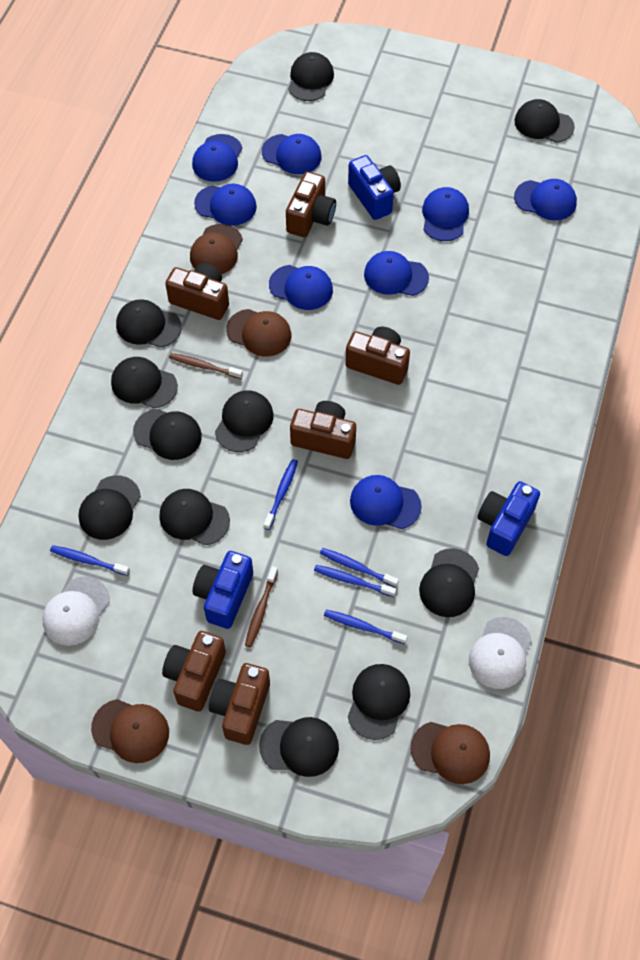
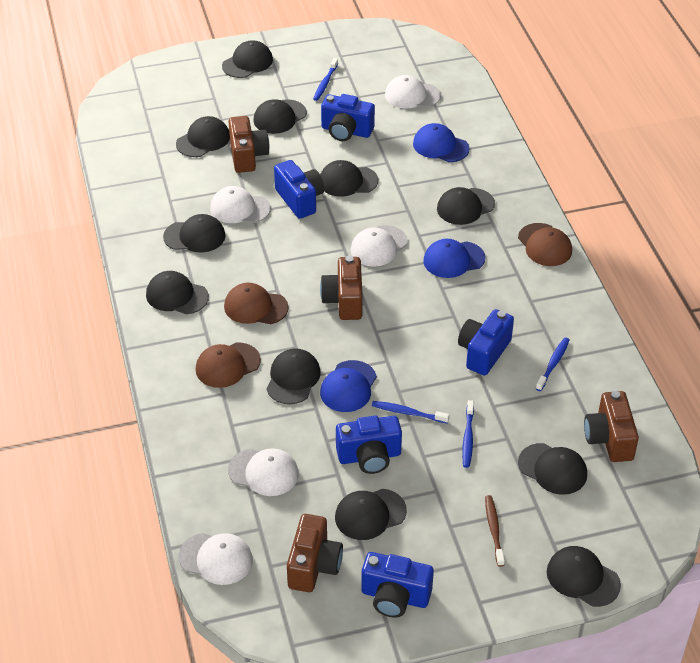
blue camera: 3 -> 5
blue cap: 8 -> 3
blue toothbrush: 5 -> 4
brown camera: 6 -> 4
brown cap: 4 -> 3
brown toothbrush: 2 -> 1
white cap: 2 -> 5

